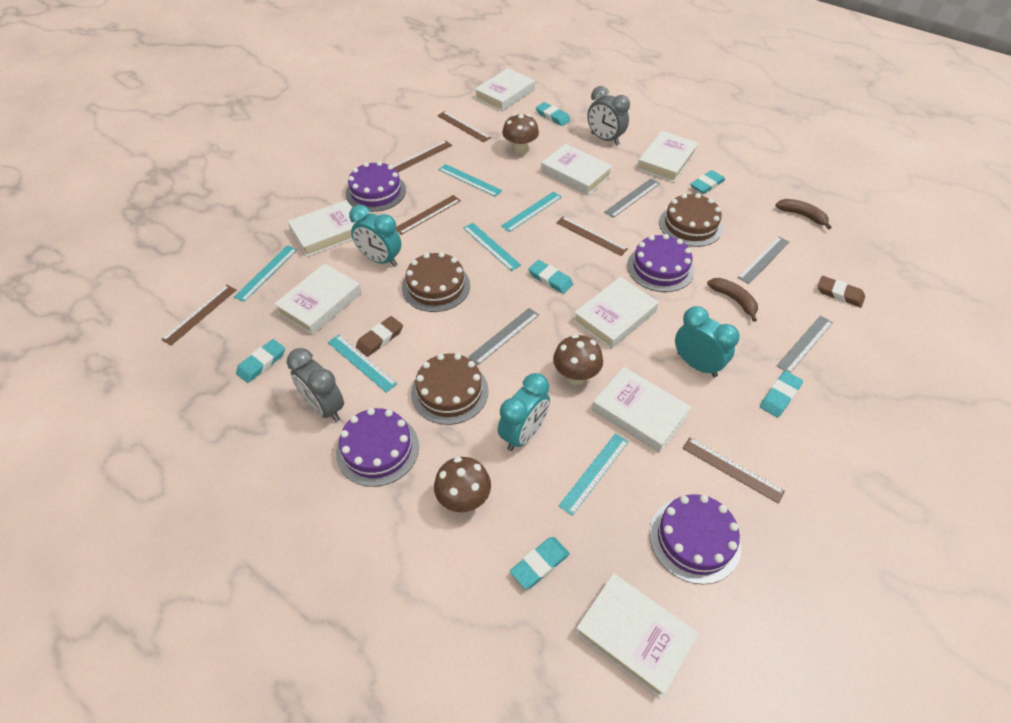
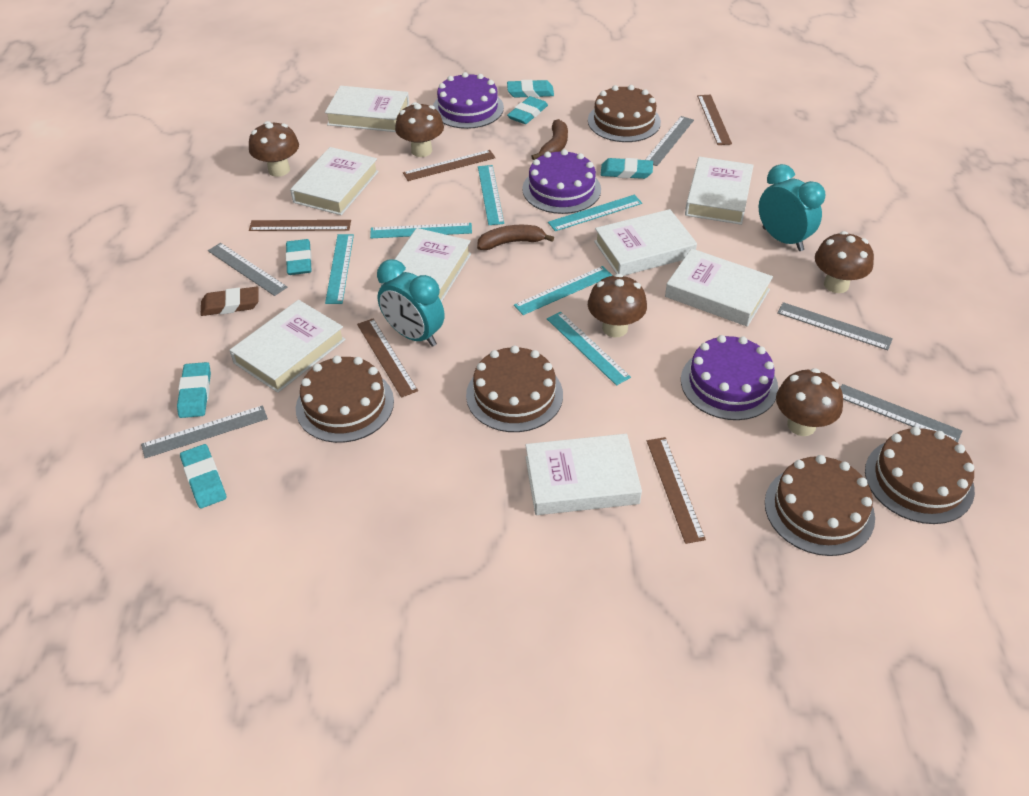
brown cake: 3 -> 5
brown eraser: 2 -> 1
brown mushroom: 3 -> 5
brown ruler: 6 -> 5
grey clock: 2 -> 0
grey ruler: 4 -> 5
purple cake: 4 -> 3
turquoise clock: 3 -> 2

